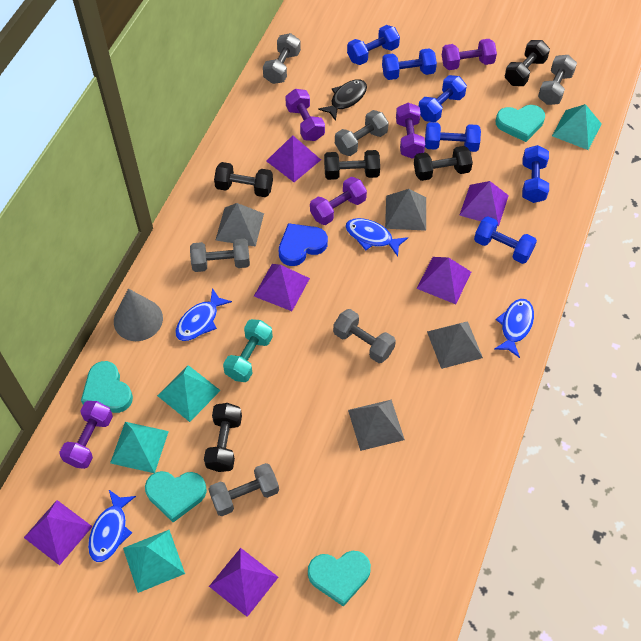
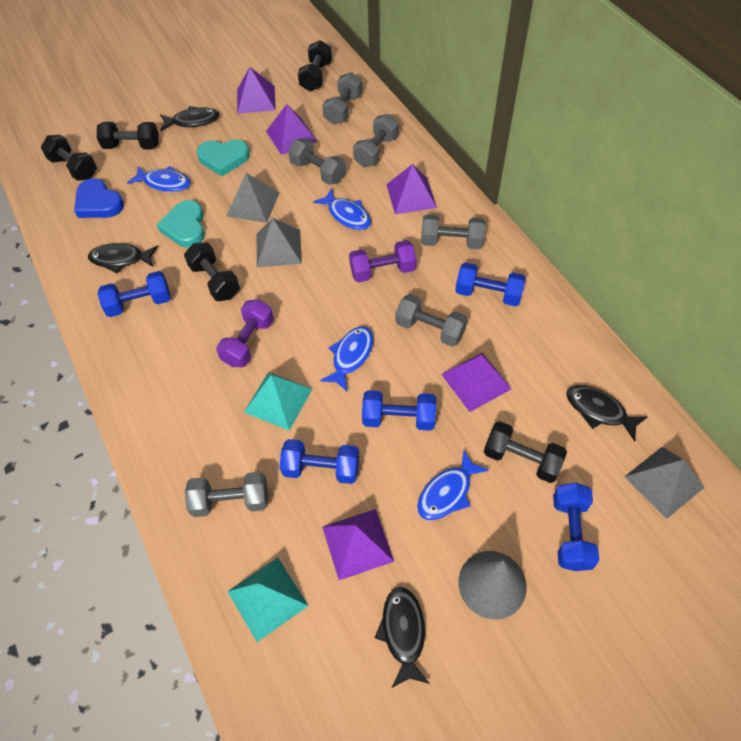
black fish: 1 -> 4
blue dumbbell: 6 -> 5
grey pyramid: 4 -> 3
purple dumbbell: 5 -> 2
purple pyramid: 6 -> 5
turquoise dumbbell: 1 -> 0
turquoise heart: 4 -> 2
turquoise pyramid: 4 -> 2

